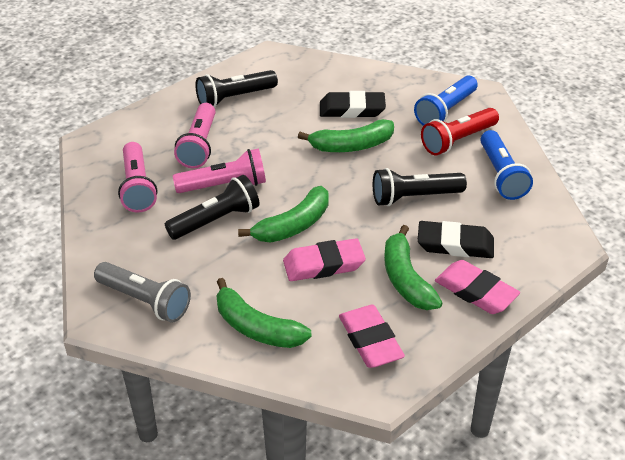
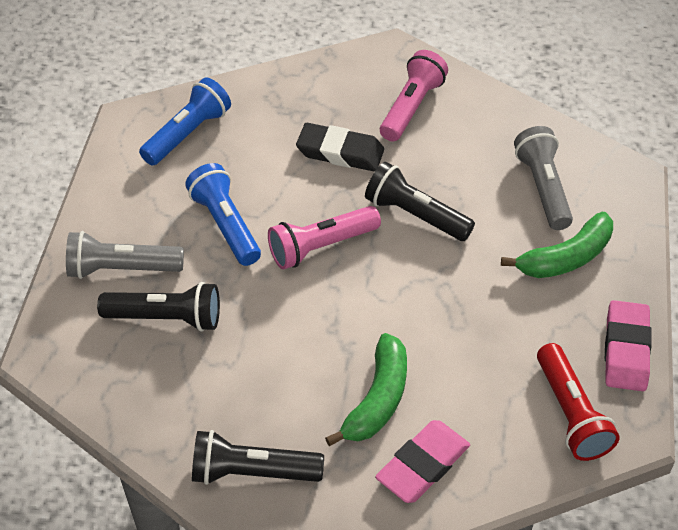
black eraser: 2 -> 1
green banana: 4 -> 2
grey flashlight: 1 -> 2
pink eraser: 3 -> 2
pink flashlight: 3 -> 2

